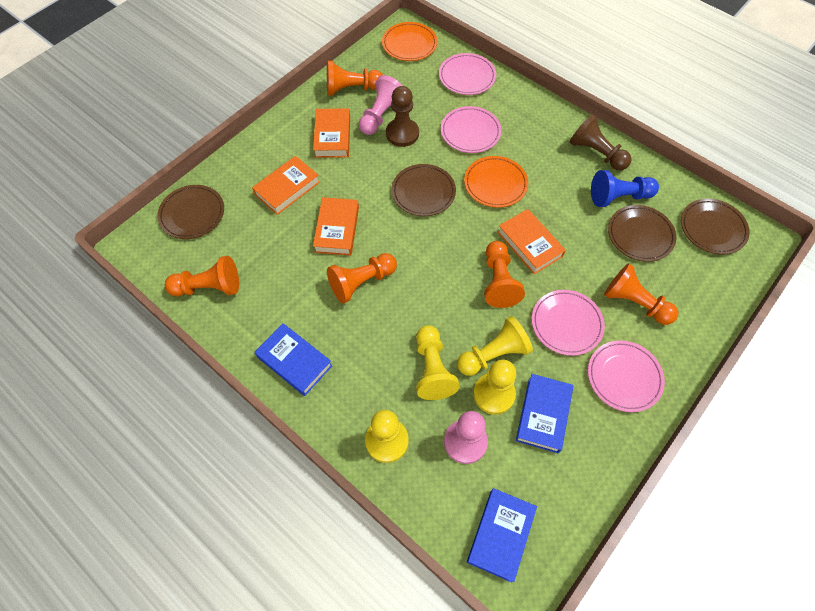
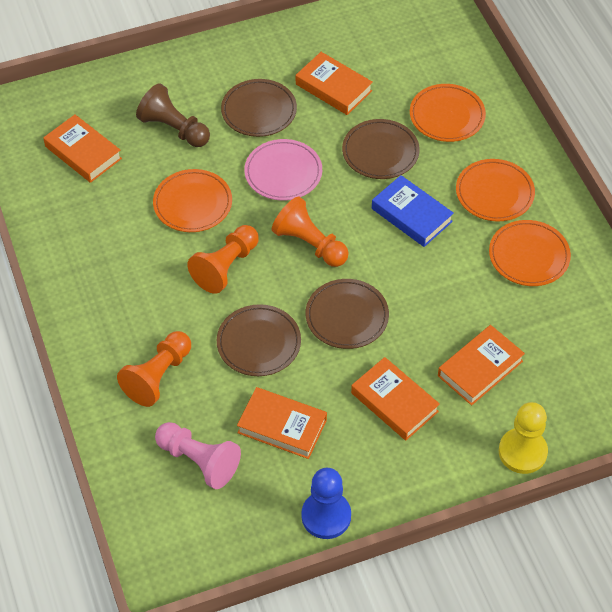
blue book: 3 -> 1
brown pawn: 2 -> 1
orange book: 4 -> 5
orange pawn: 5 -> 3
orange plate: 2 -> 4
pink pawn: 2 -> 1
pink plate: 4 -> 1
yellow pawn: 4 -> 1

